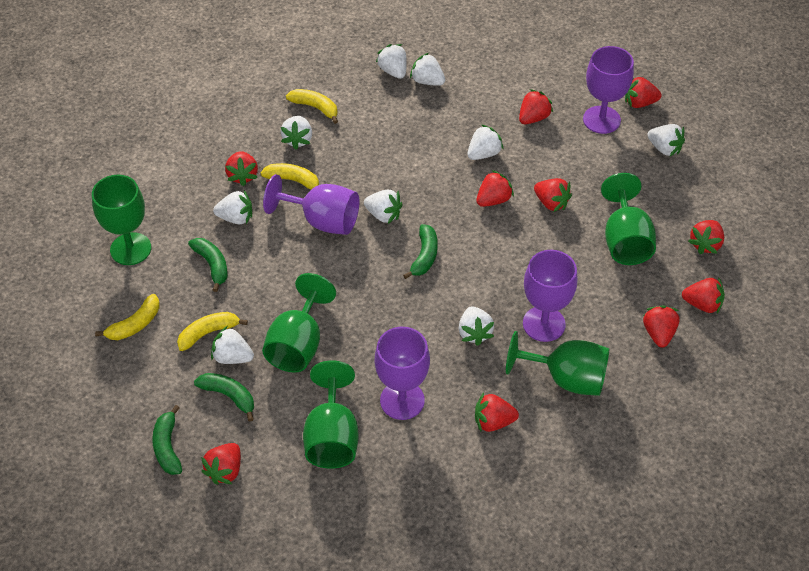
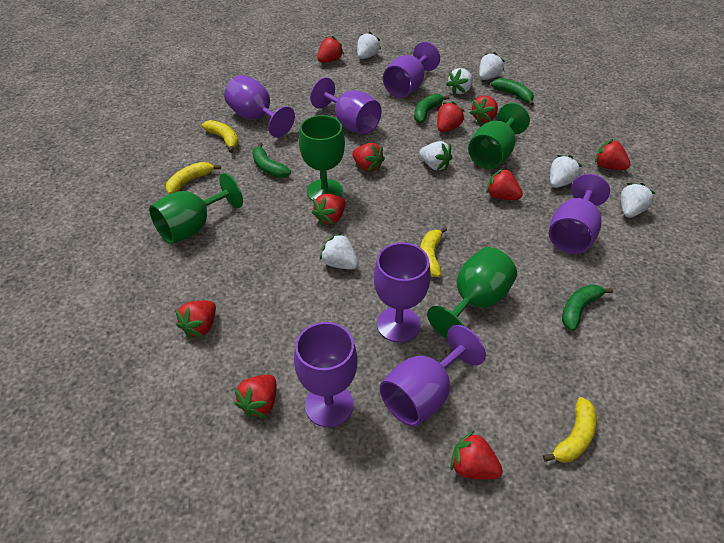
green goblet: 5 -> 4
purple goblet: 4 -> 7
white strawberry: 9 -> 7

